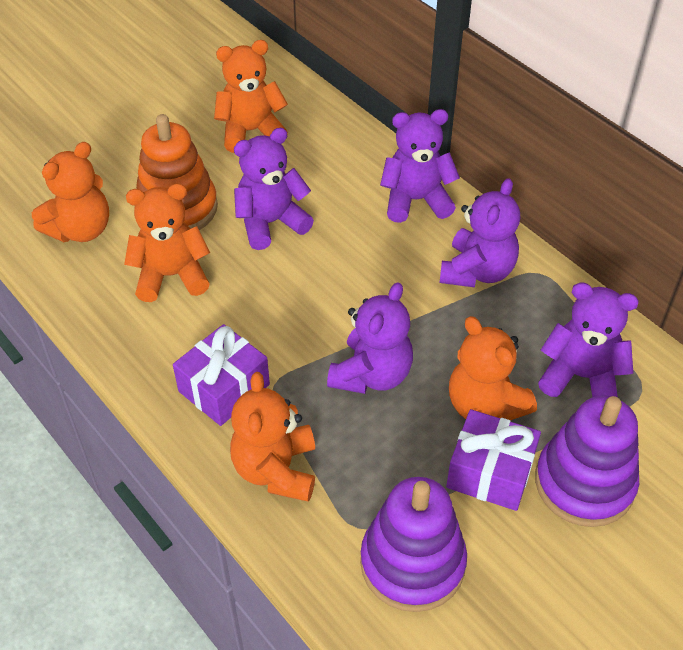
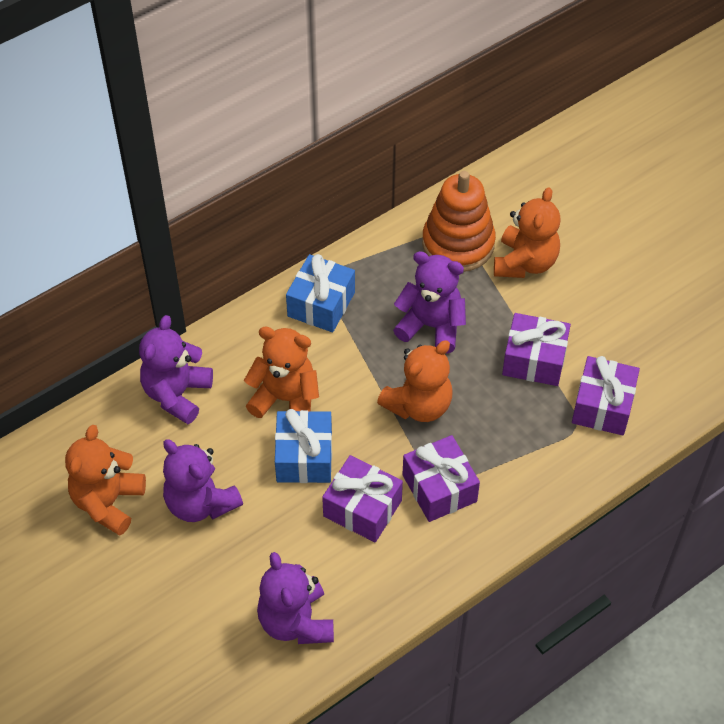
blue gift: 0 -> 2
orange teddy bear: 5 -> 4
purple gift: 2 -> 4
purple stacking toy: 2 -> 0
purple teddy bear: 5 -> 4

